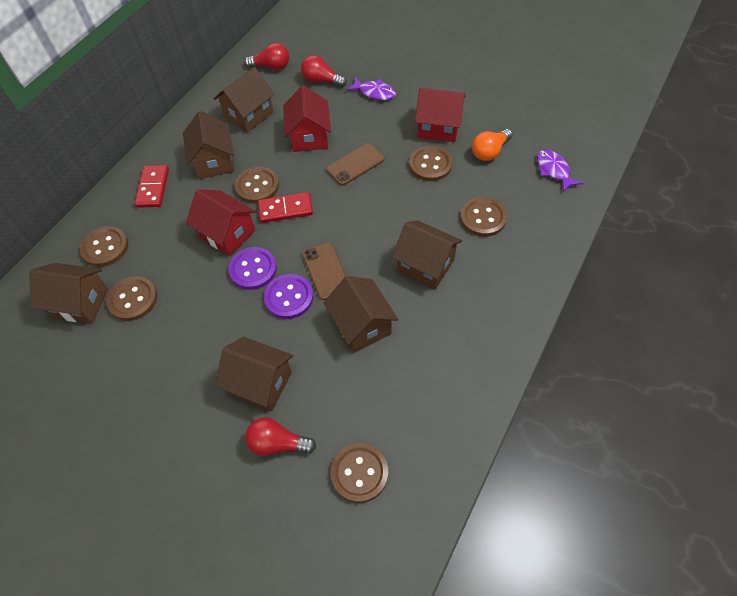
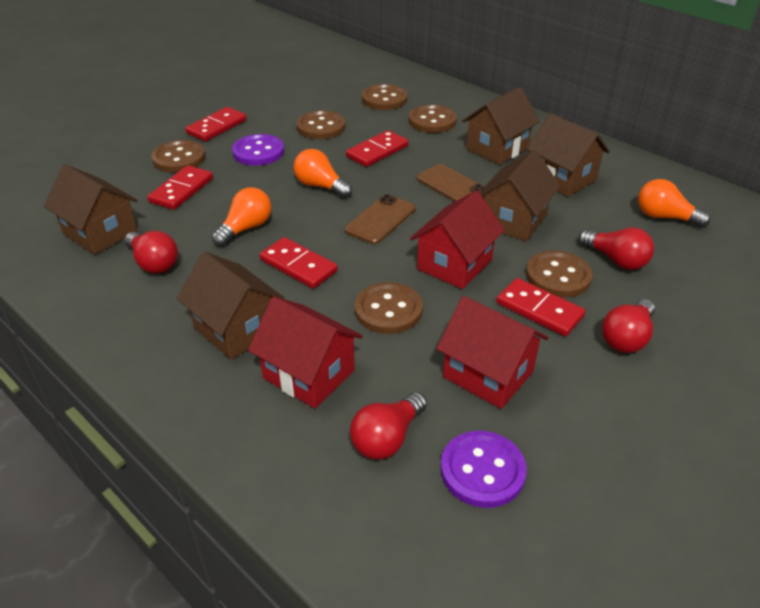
brown house: 6 -> 5
orange light bulb: 1 -> 3
purple fish: 2 -> 0
red domino: 2 -> 5
red light bulb: 3 -> 4

